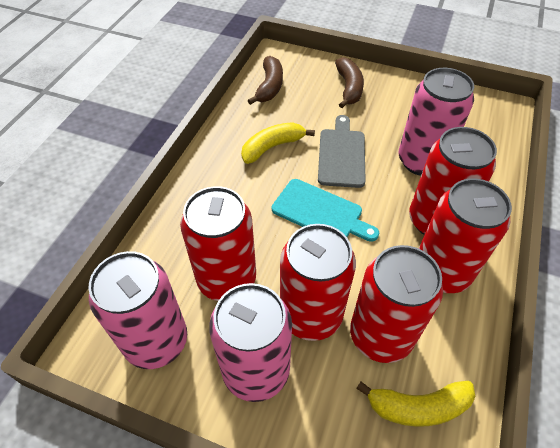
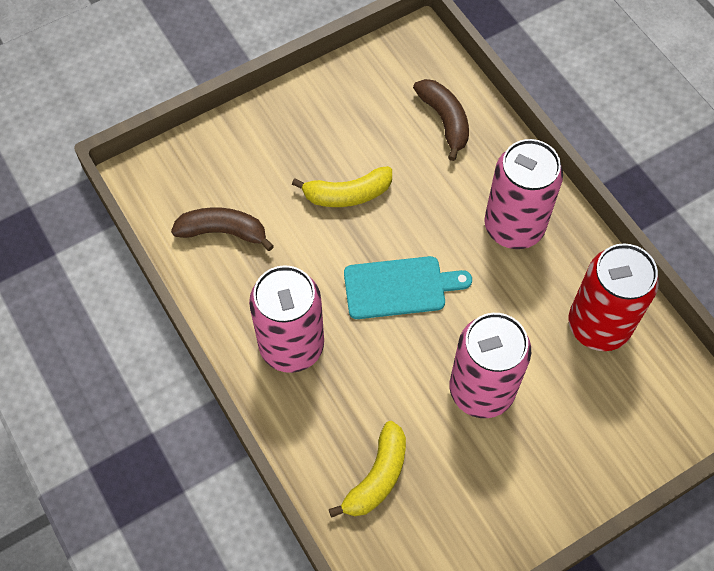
grey cutting board: 1 -> 0
red can: 5 -> 1

